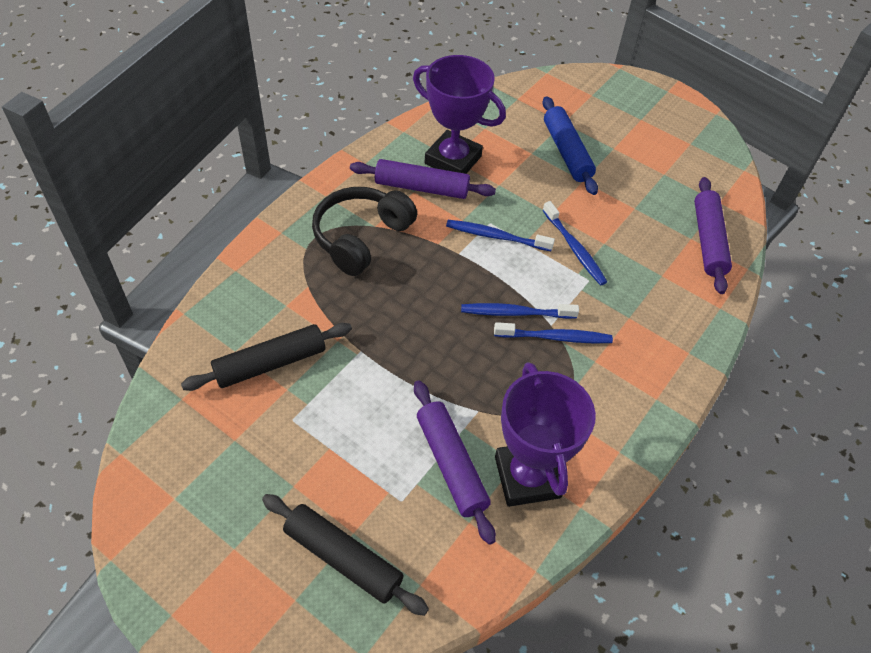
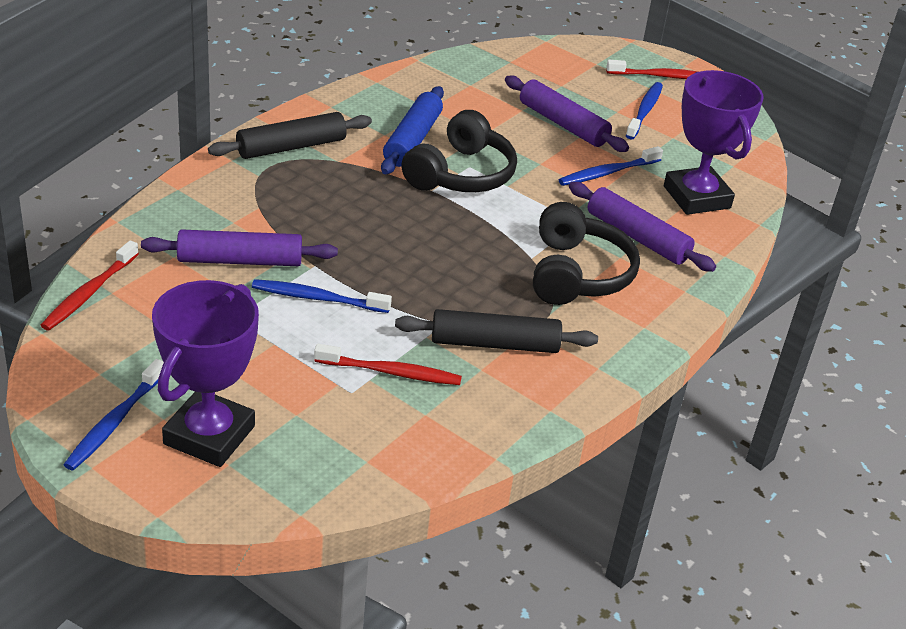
black headphones: 1 -> 2
red toothbrush: 0 -> 3

